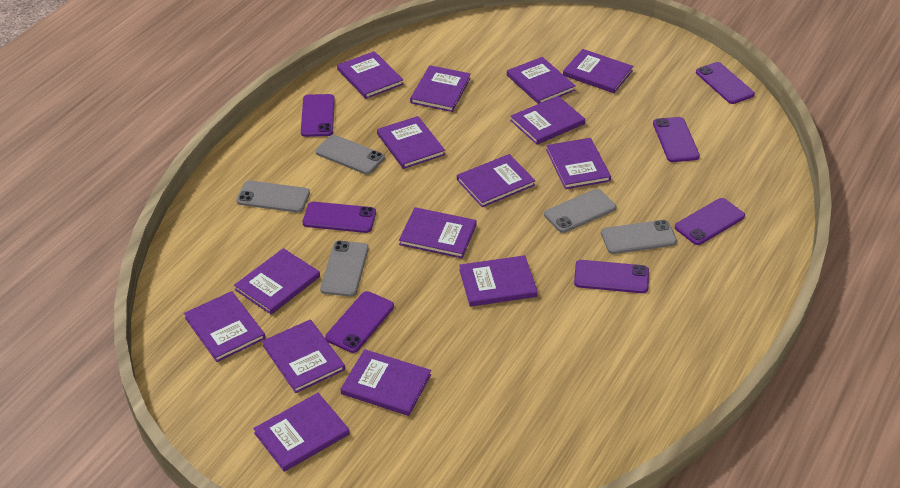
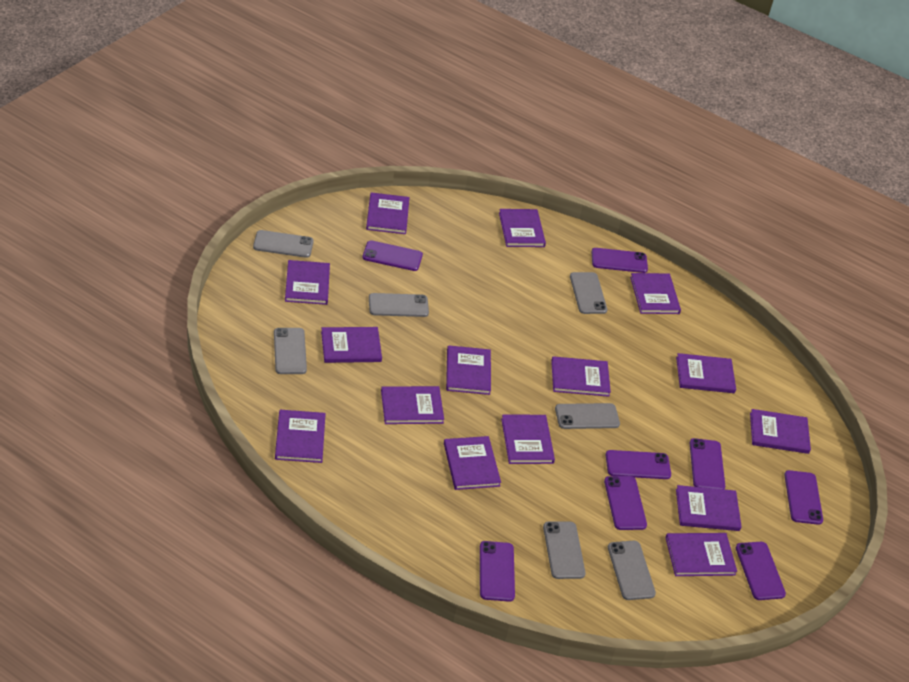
grey phone: 5 -> 7
purple phone: 7 -> 8

